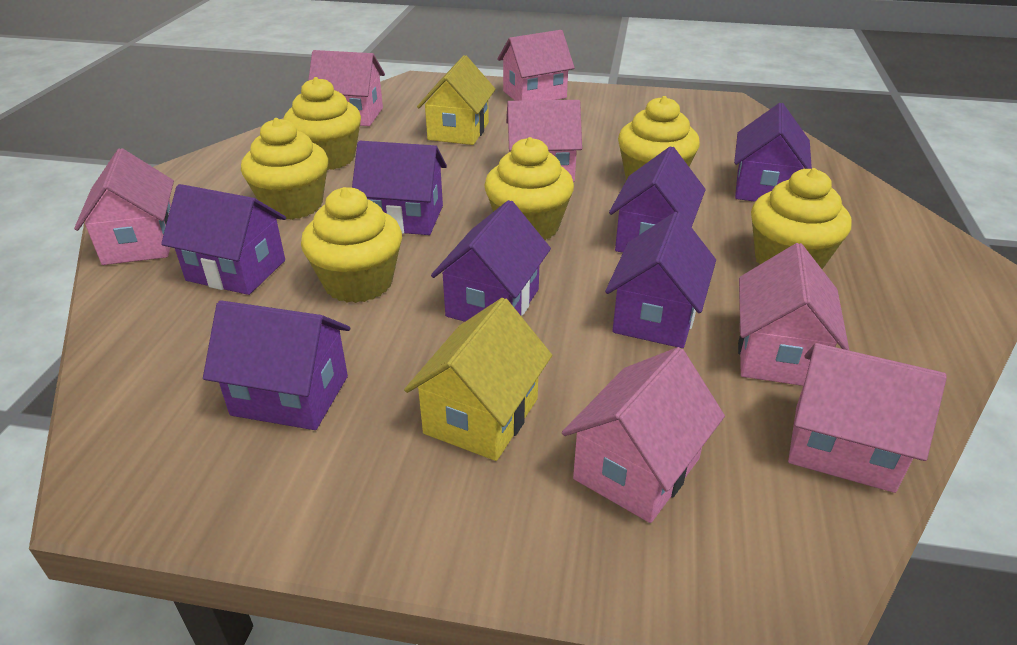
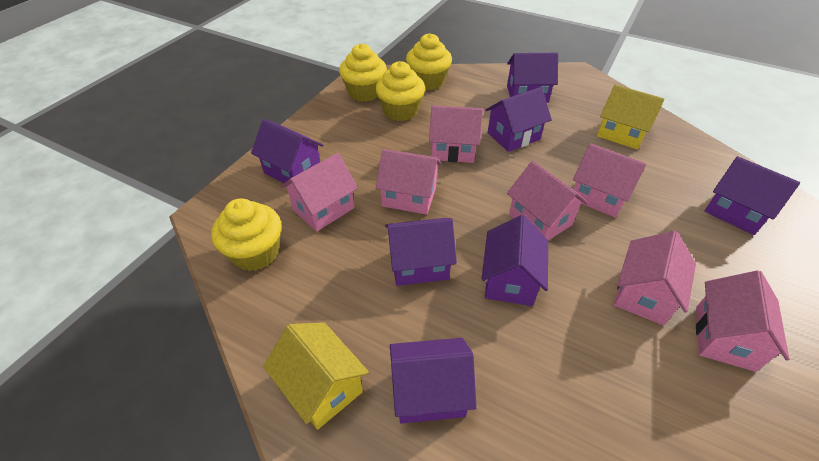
yellow cupcake: 6 -> 4

